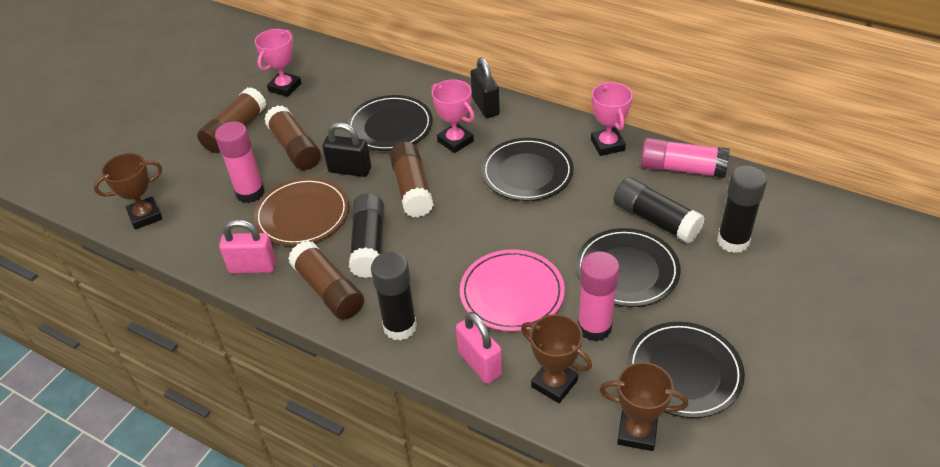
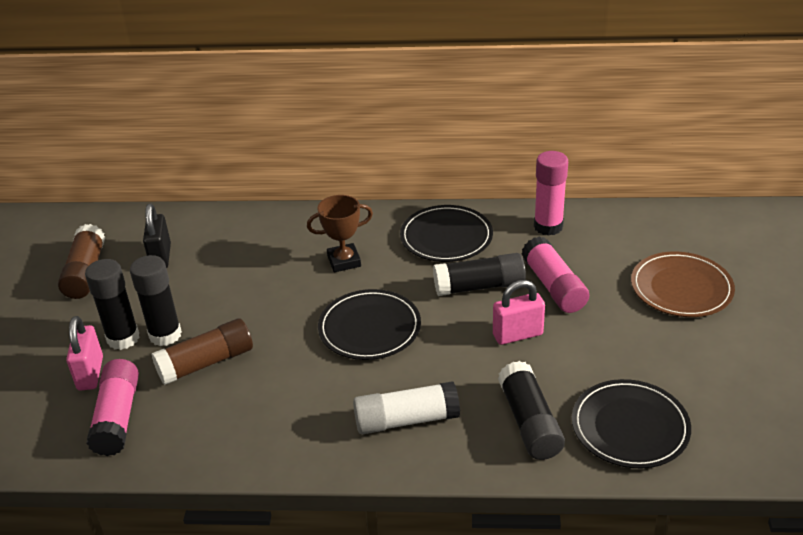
black padlock: 2 -> 1
black plate: 4 -> 3
brown glue stick: 4 -> 2
brown trophy: 3 -> 1
pink plate: 1 -> 0
pink trophy: 3 -> 0
white glue stick: 0 -> 1

